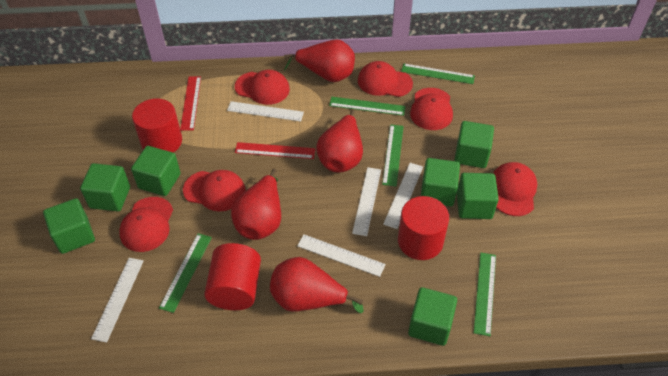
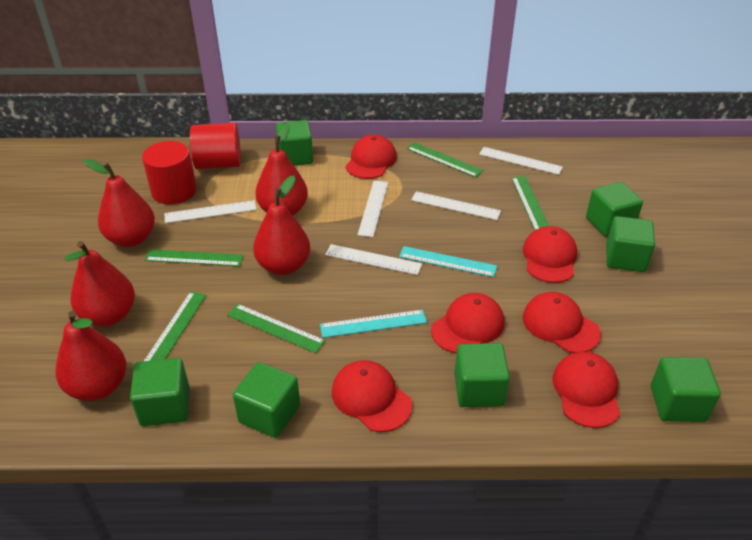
red cylinder: 3 -> 2
red pear: 4 -> 5
red ruler: 2 -> 0
turquoise ruler: 0 -> 2

